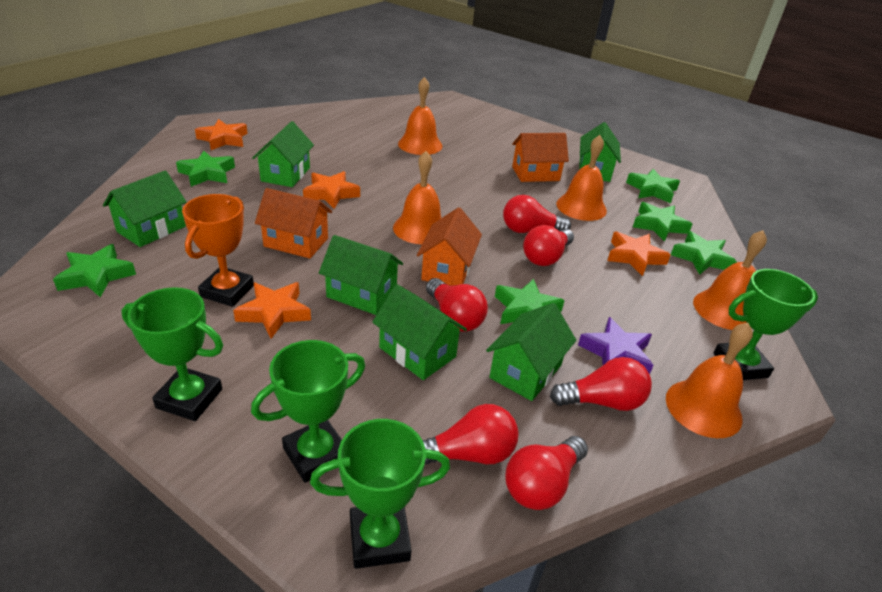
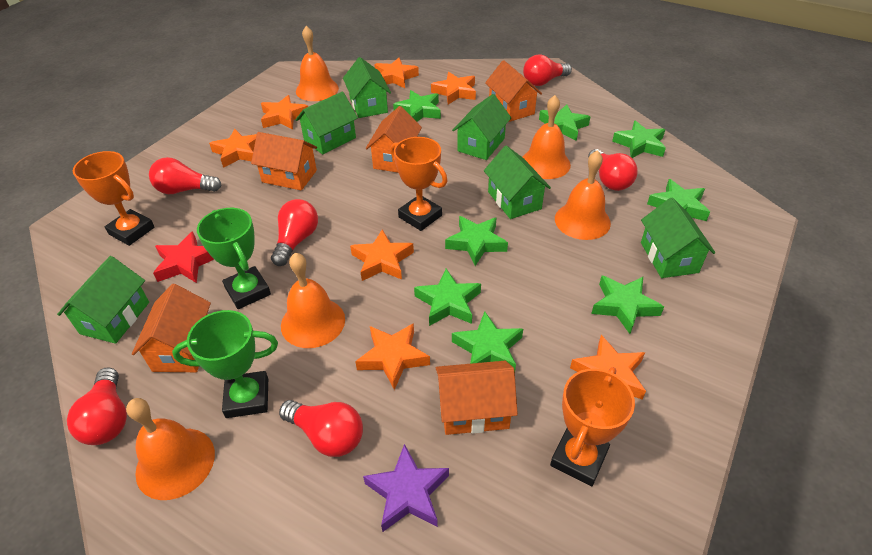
green star: 6 -> 8
green trophy: 4 -> 2
orange house: 3 -> 5
orange star: 4 -> 7
orange trophy: 1 -> 3
red star: 0 -> 1

